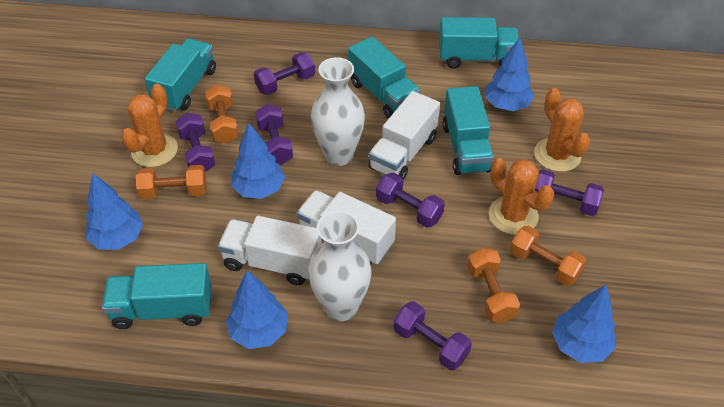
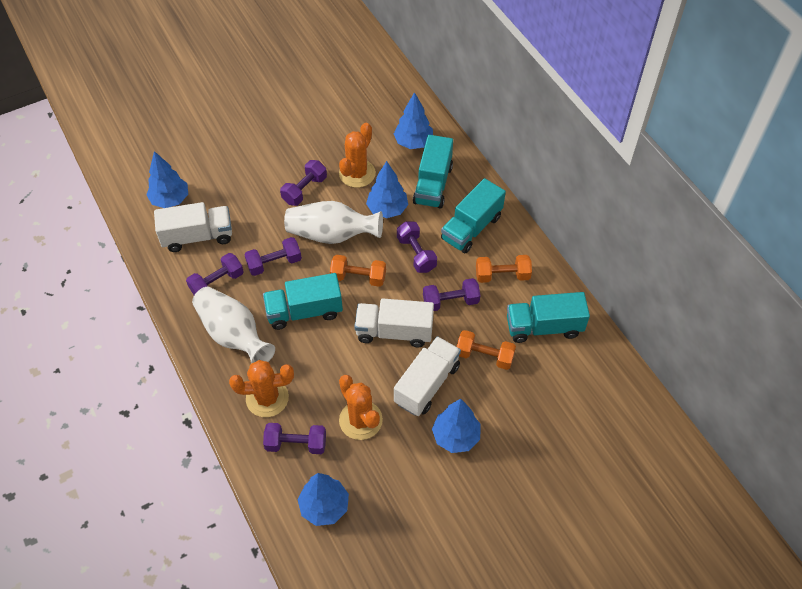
orange dumbbell: 4 -> 3
turquoise truck: 5 -> 4

